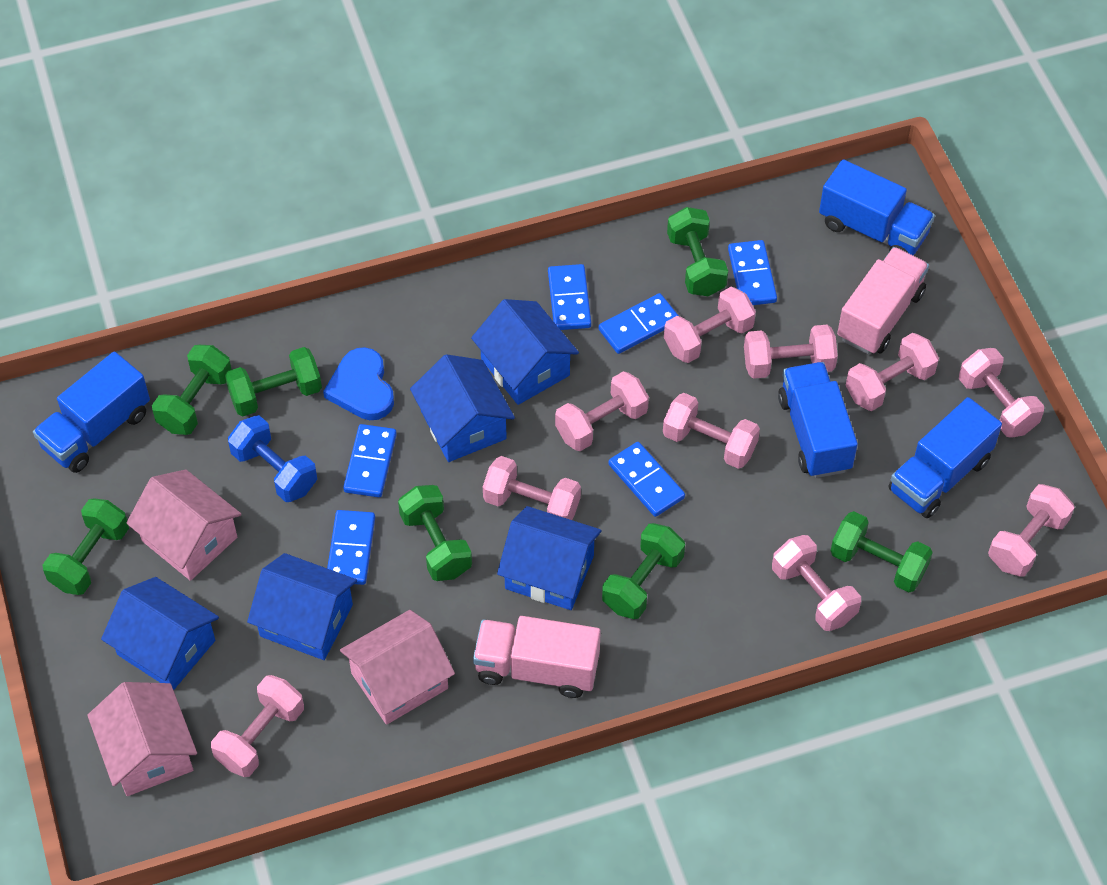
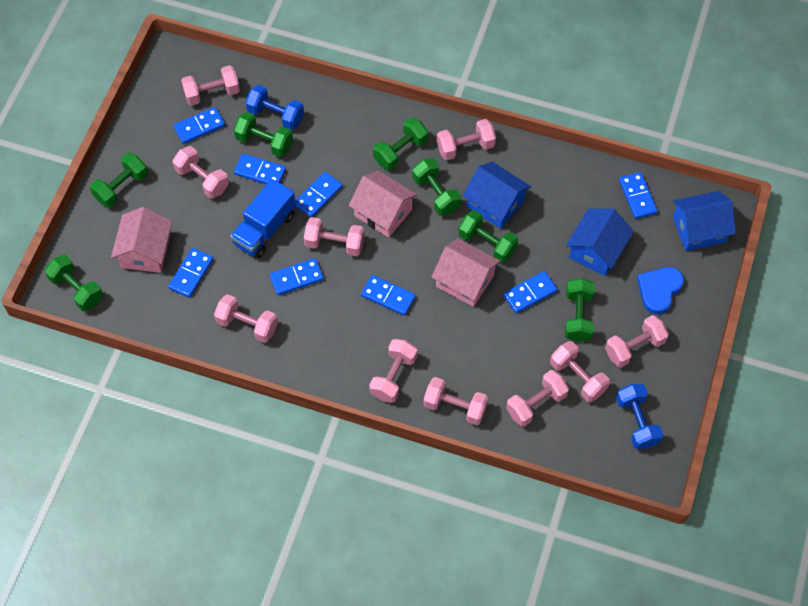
blue domino: 6 -> 8
blue dumbbell: 1 -> 2
blue house: 5 -> 3
blue truck: 4 -> 1
pink truck: 2 -> 0

